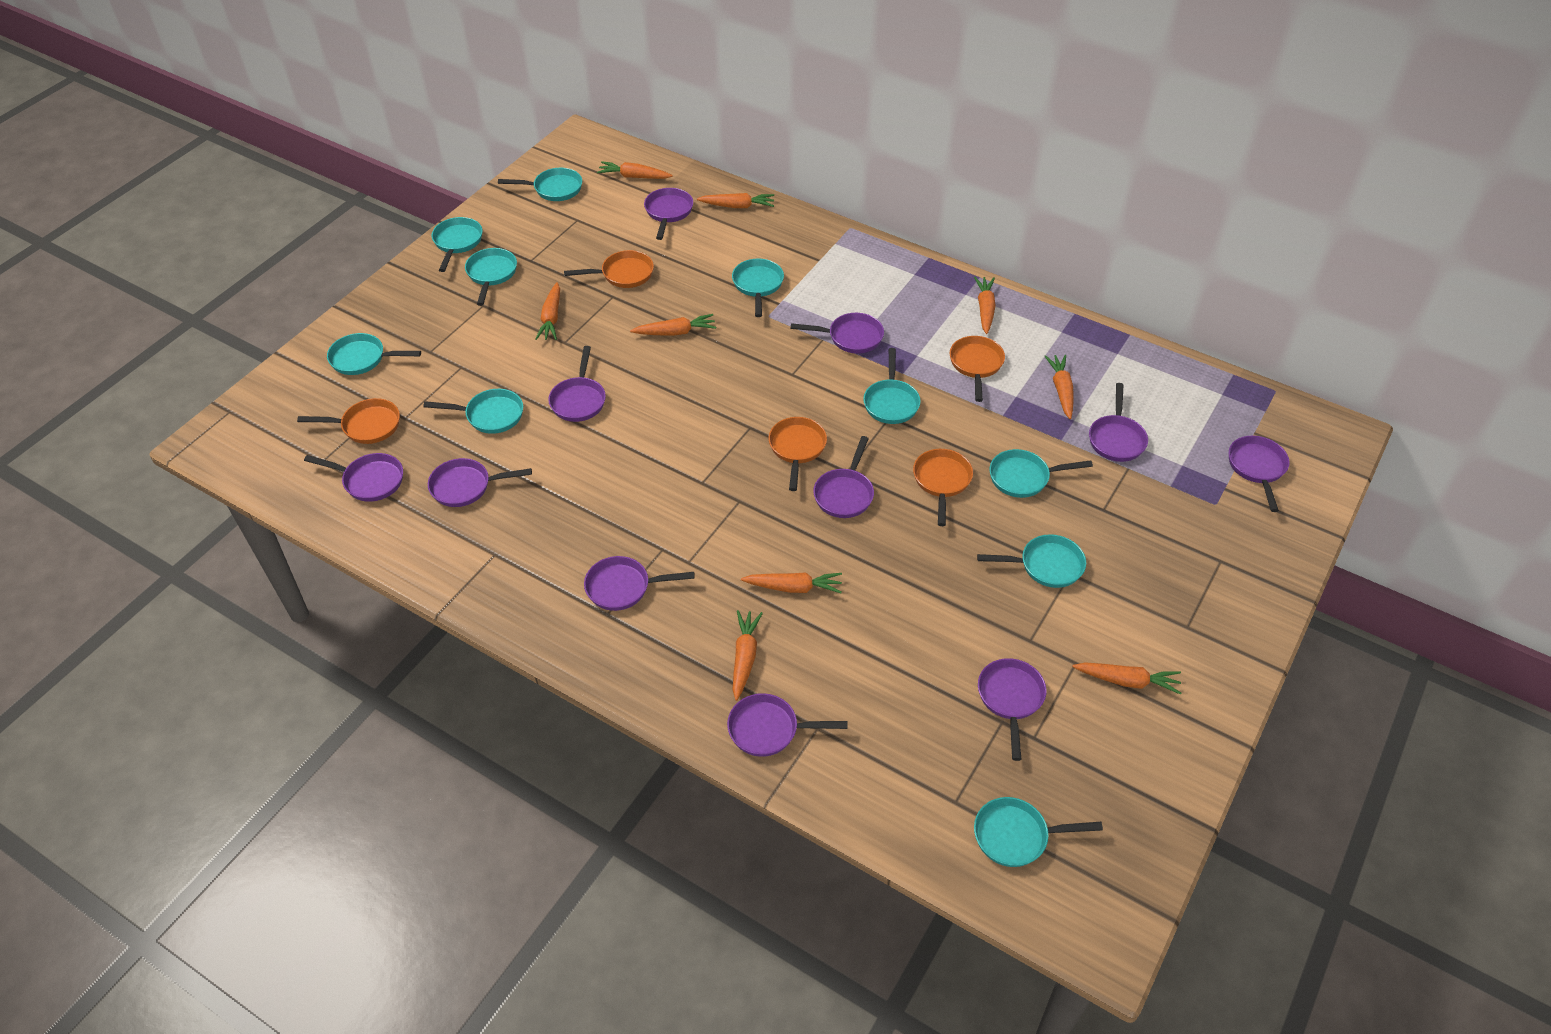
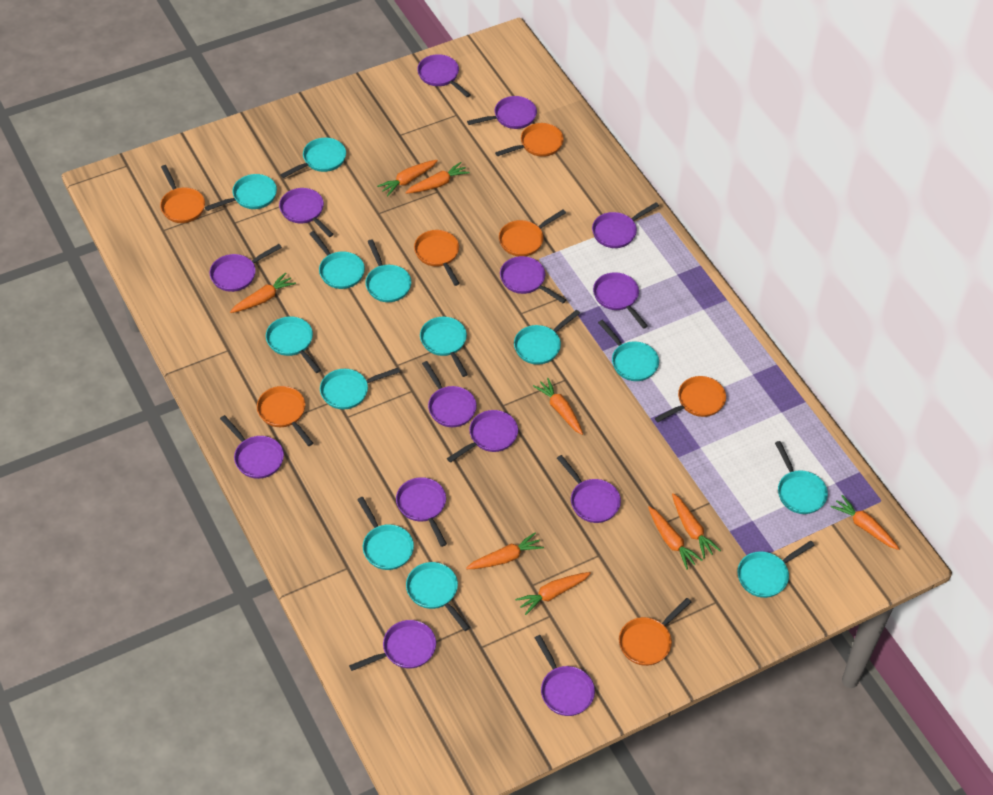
orange pan: 5 -> 7
purple pan: 11 -> 14
turquoise pan: 10 -> 13

